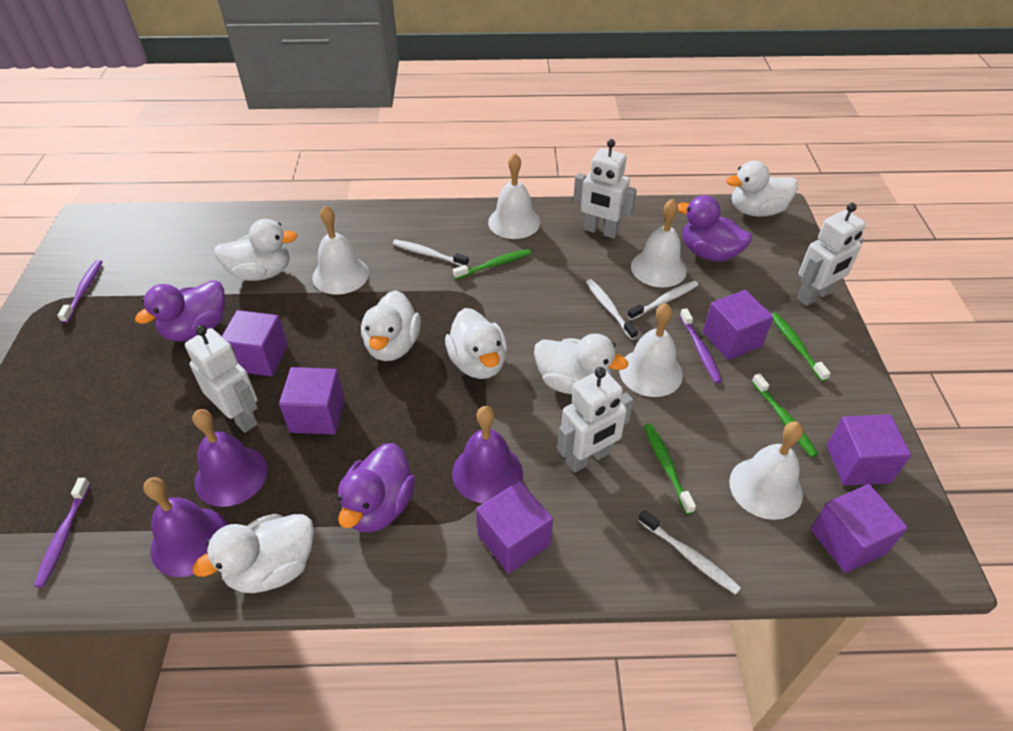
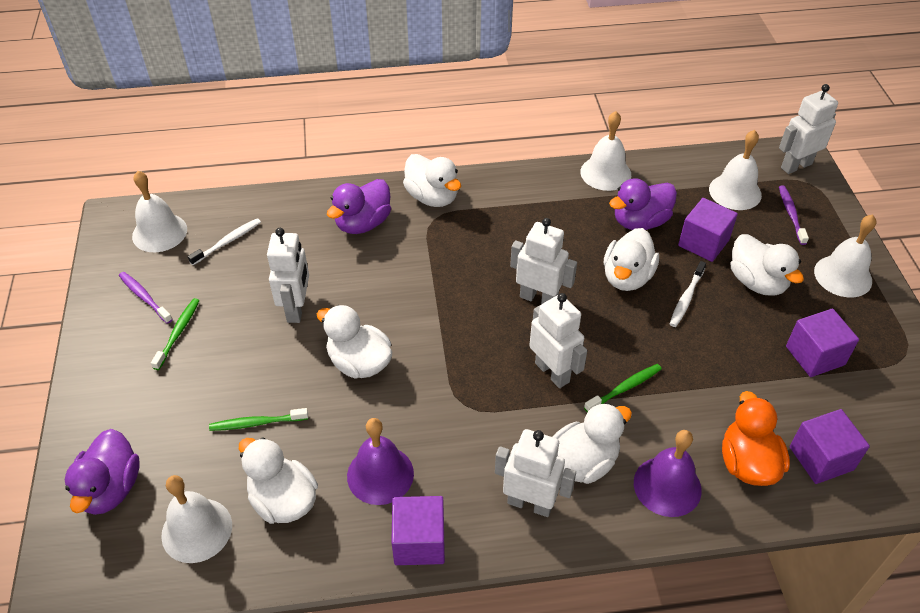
green toothbrush: 4 -> 3
orange duck: 0 -> 1
purple bell: 3 -> 2
purple cube: 6 -> 4
purple toothbrush: 3 -> 2
white robot: 4 -> 5
white toothbrush: 4 -> 2

